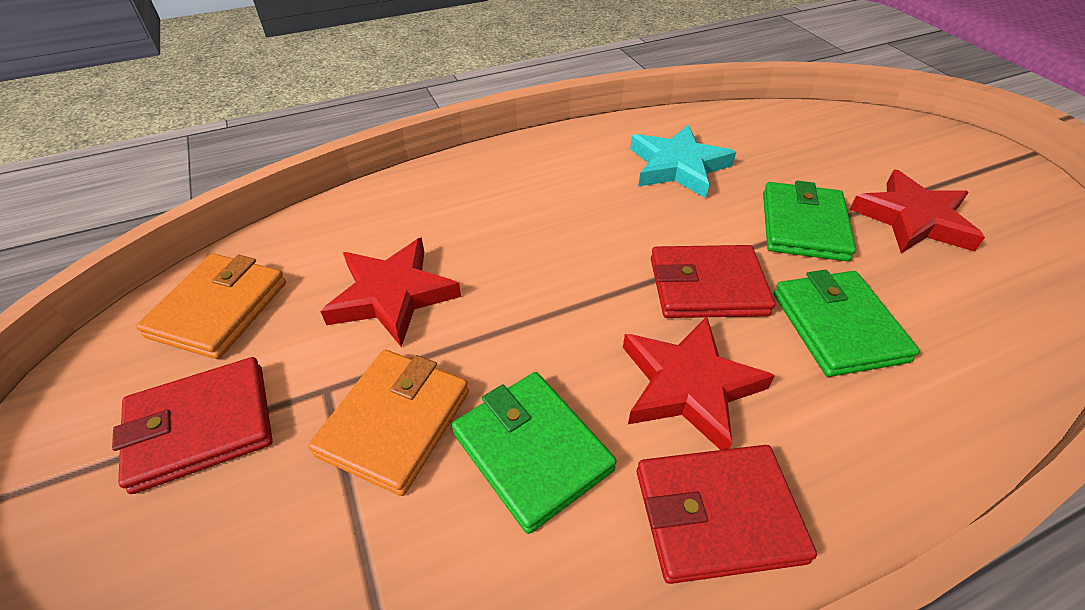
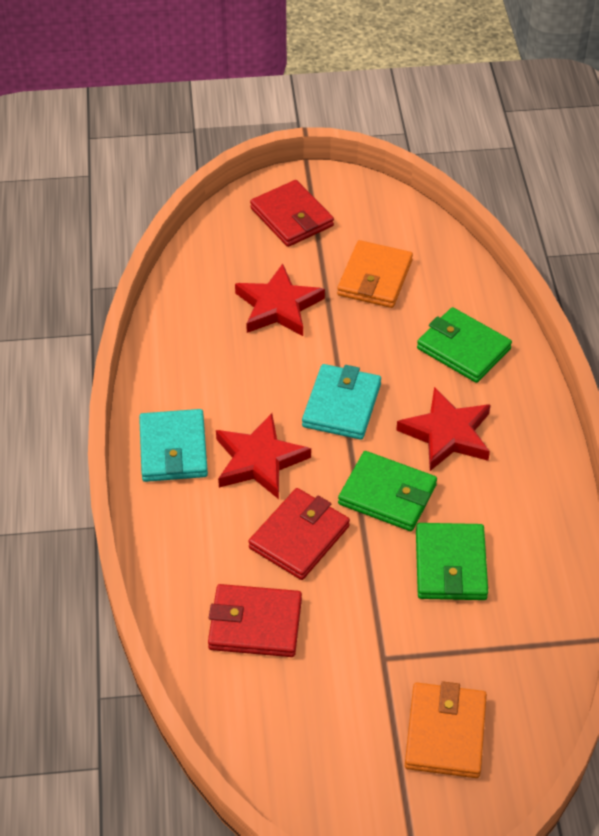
turquoise star: 1 -> 0
turquoise wallet: 0 -> 2

